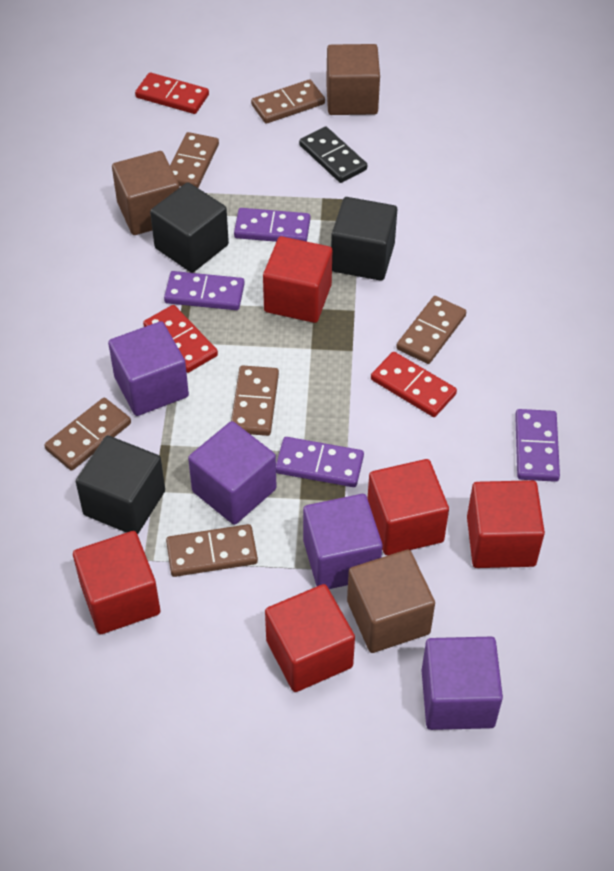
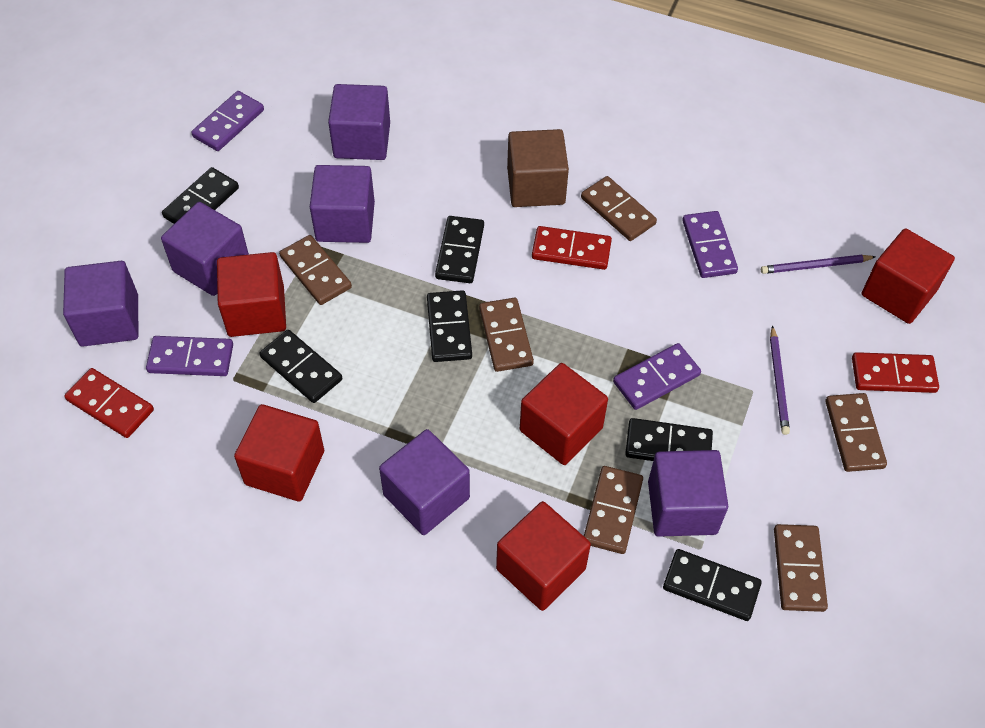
black cube: 3 -> 0
black domino: 1 -> 6
brown cube: 3 -> 1
purple cube: 4 -> 6
purple pencil: 0 -> 2

